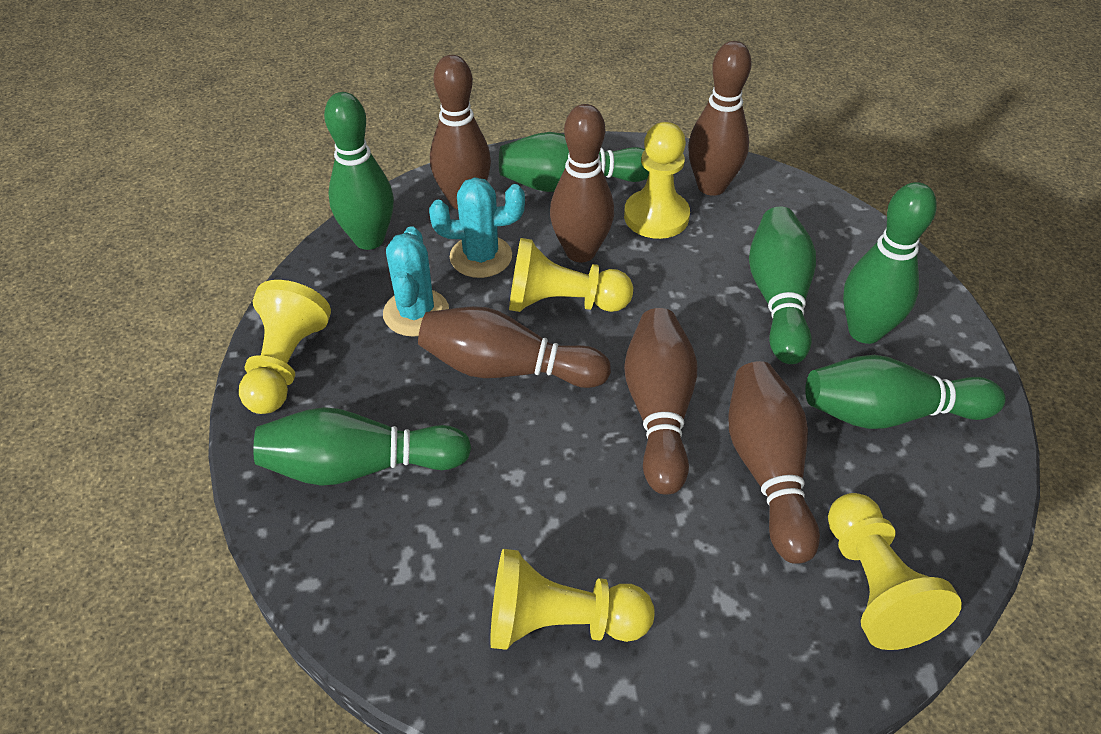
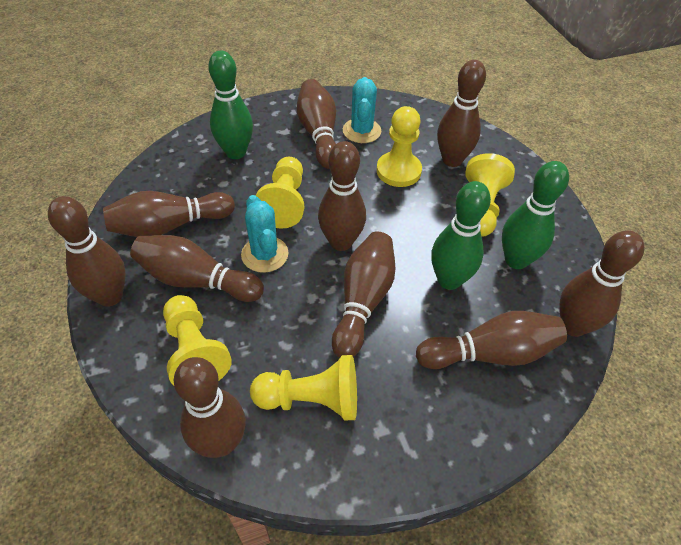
brown bowling pin: 6 -> 10
green bowling pin: 6 -> 3

